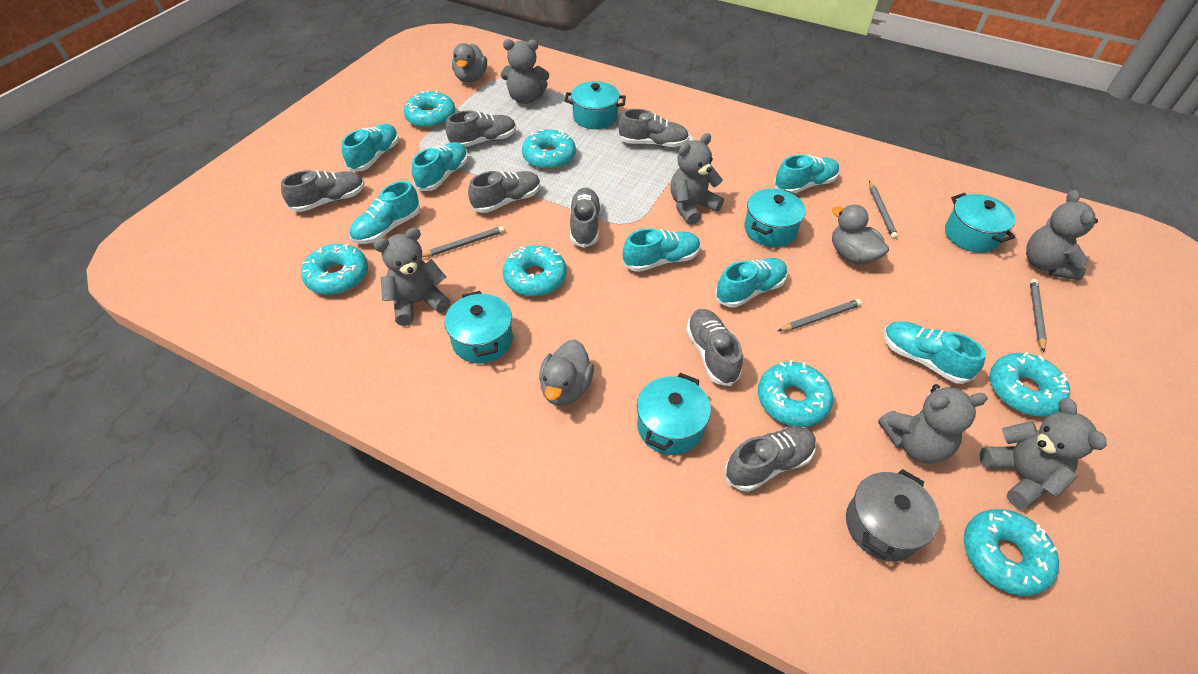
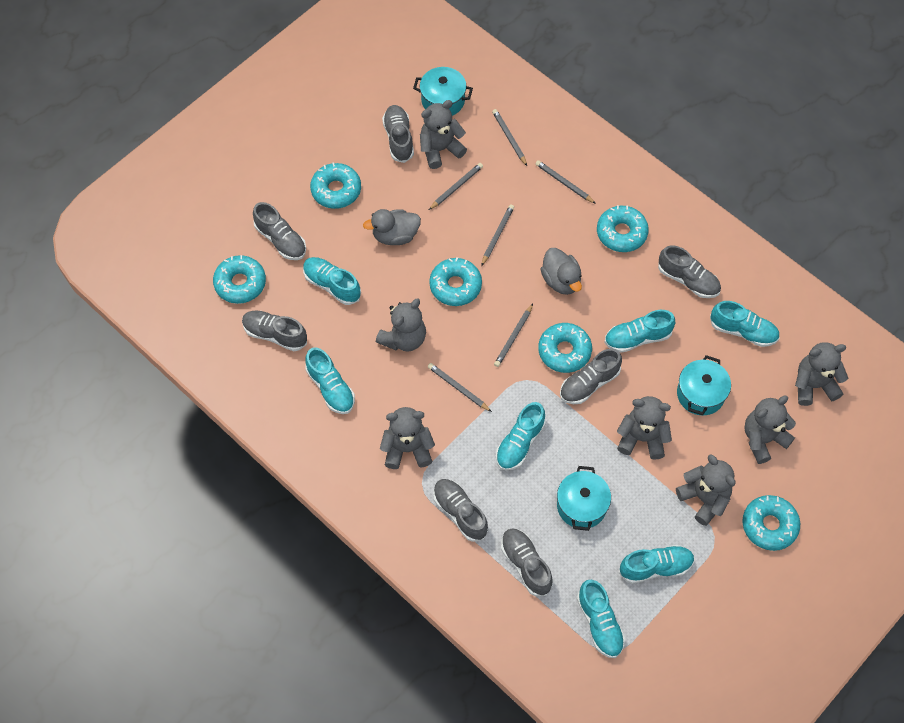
grey duck: 3 -> 2
grey pencil: 4 -> 6
grey pot: 1 -> 0
grey teddy bear: 6 -> 7
turquoise donut: 7 -> 6
turquoise pot: 5 -> 3

